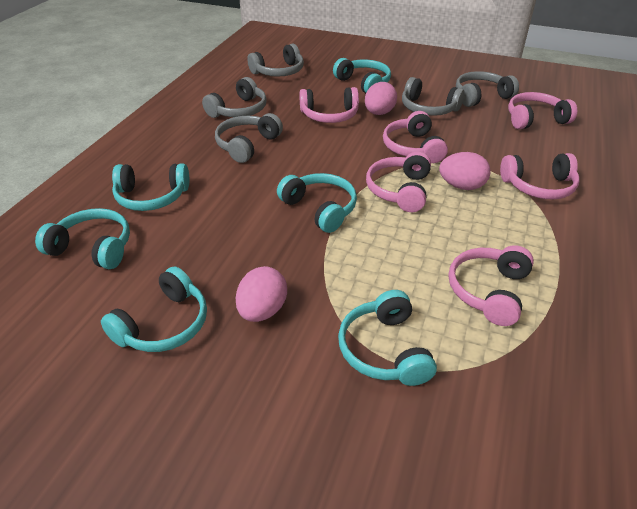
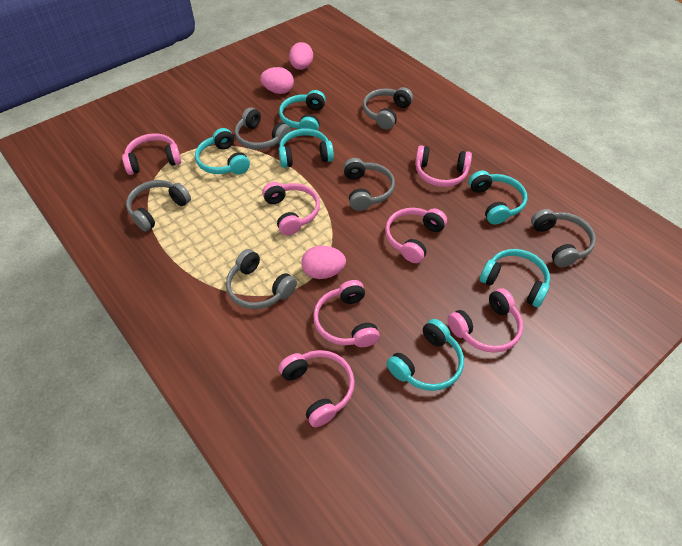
grey headphones: 5 -> 6
pink headphones: 6 -> 7

